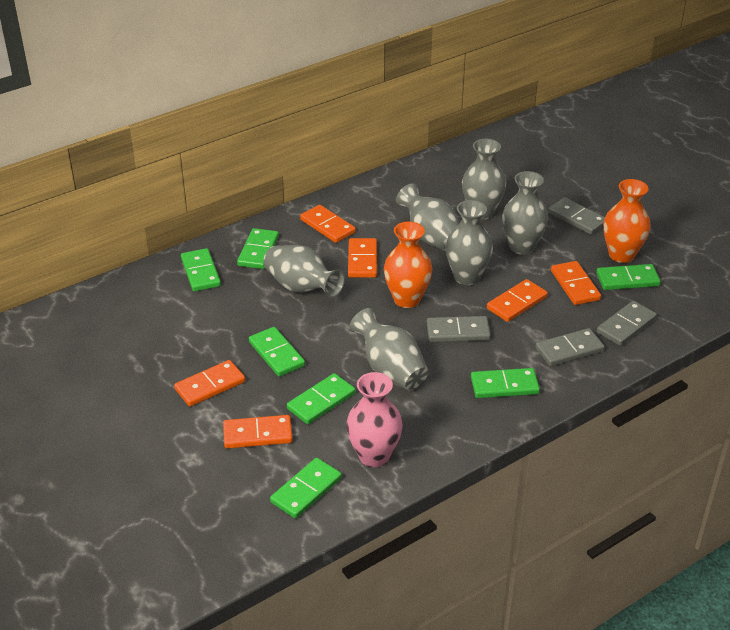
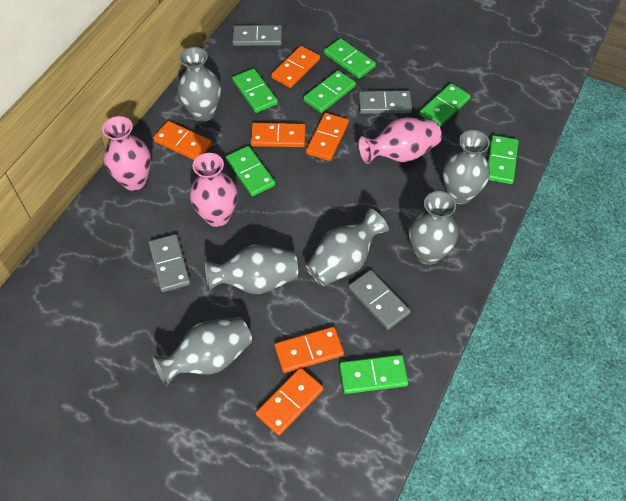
orange vase: 2 -> 0
pink vase: 1 -> 3

